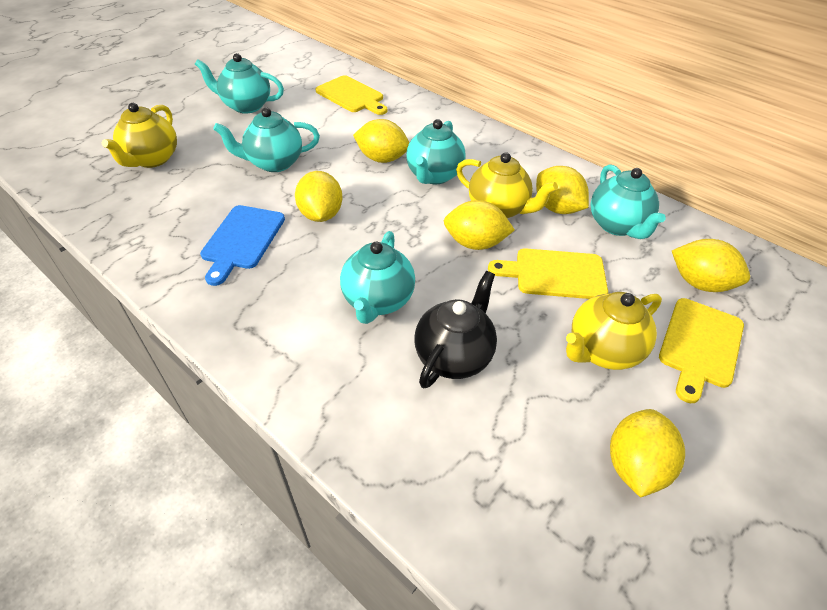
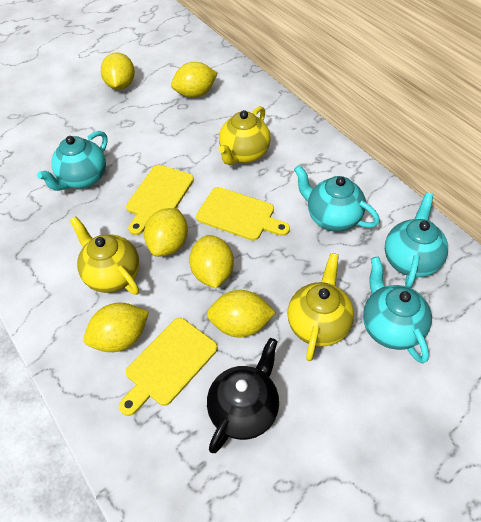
blue cutting board: 1 -> 0
turquoise teapot: 5 -> 4

